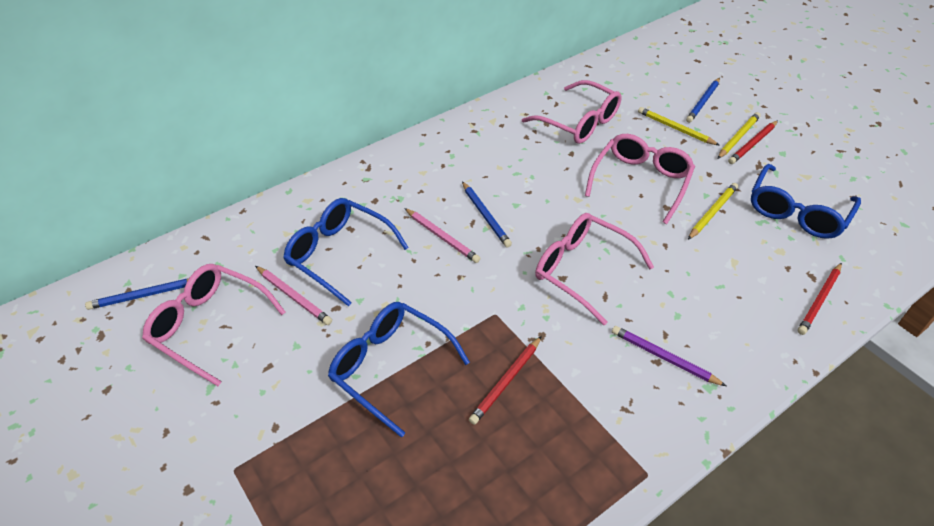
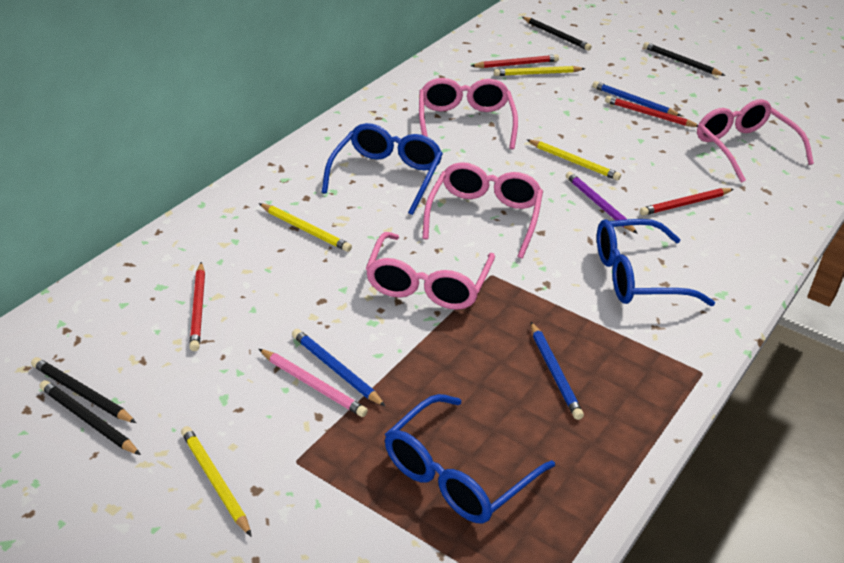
black pencil: 0 -> 4
pink pencil: 2 -> 1
red pencil: 3 -> 4
yellow pencil: 3 -> 4

